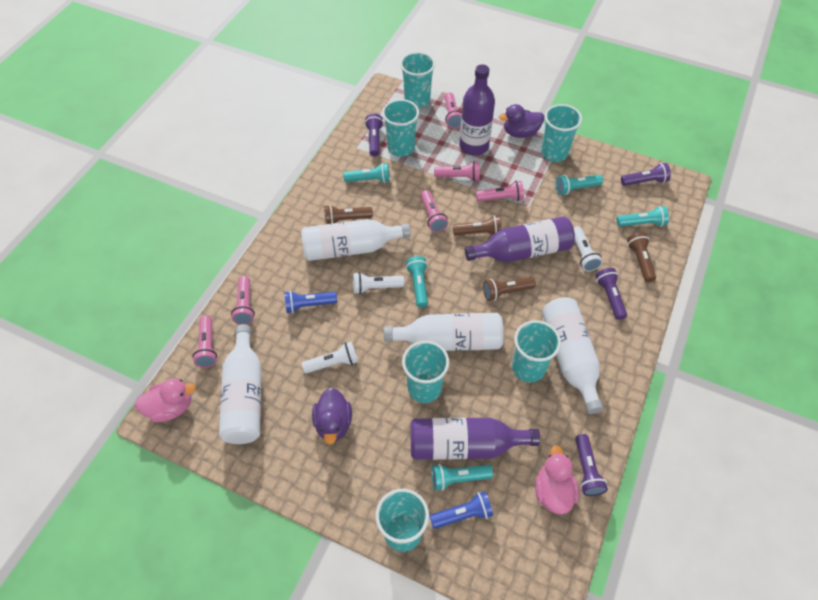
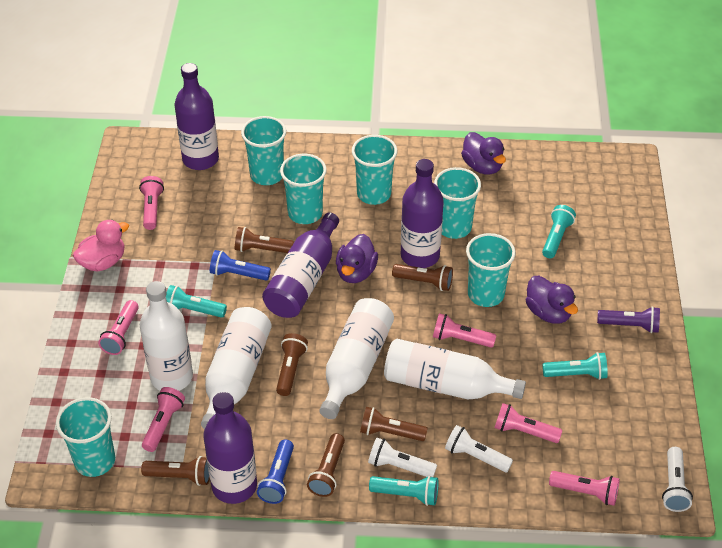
brown flashlight: 4 -> 6
pink duck: 2 -> 1
purple bottle: 3 -> 4
purple duck: 2 -> 3
purple flashlight: 4 -> 1
turquoise flashlight: 5 -> 4

